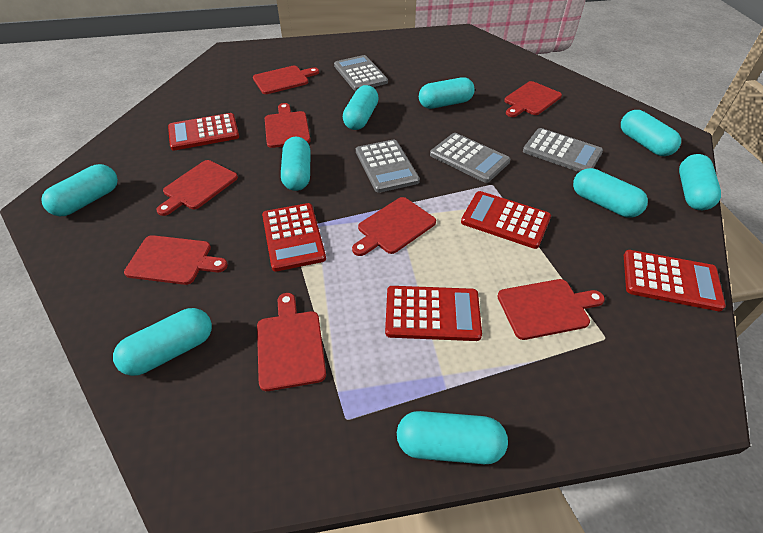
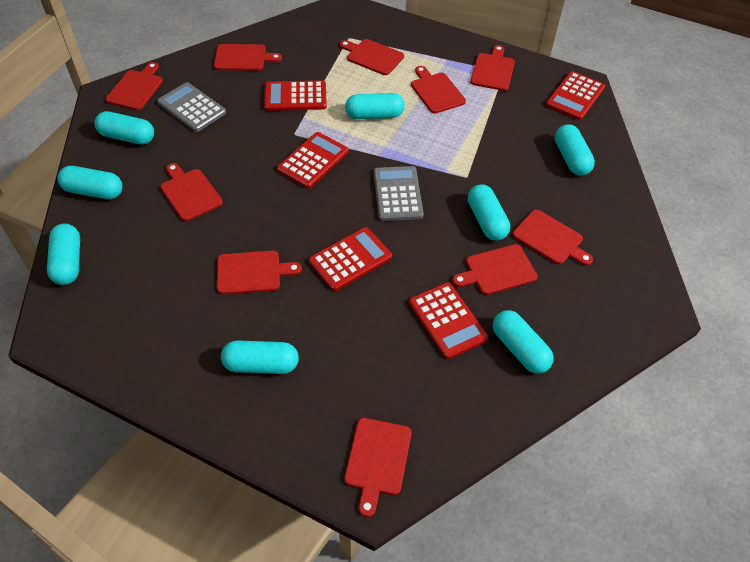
grey calculator: 4 -> 2
red cutting board: 8 -> 10
turquoise capsule: 9 -> 8

